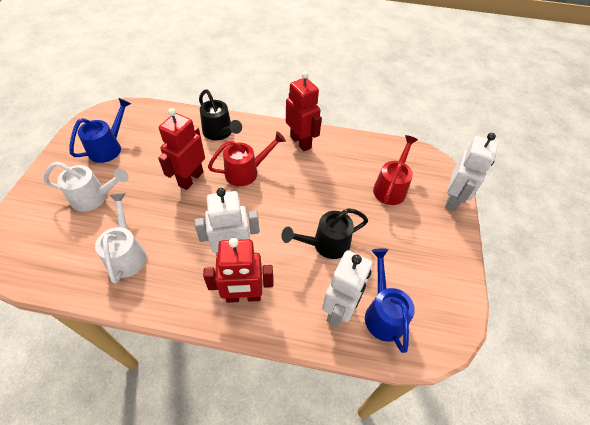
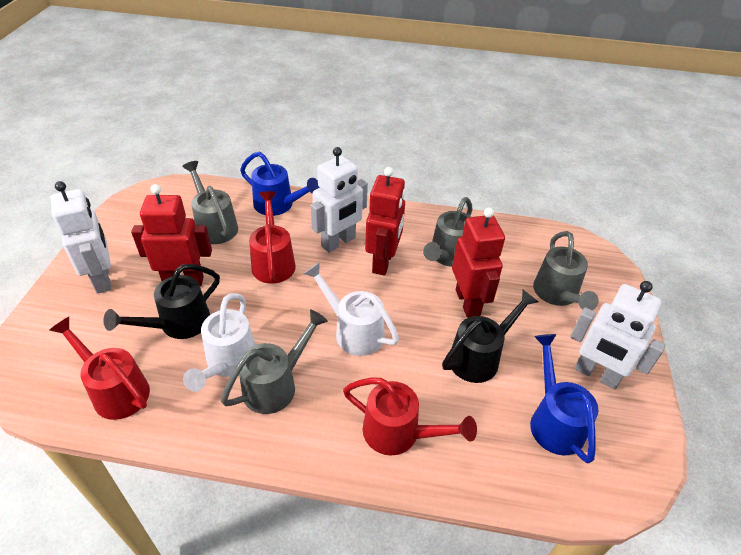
grey watering can: 0 -> 4
red watering can: 2 -> 3

